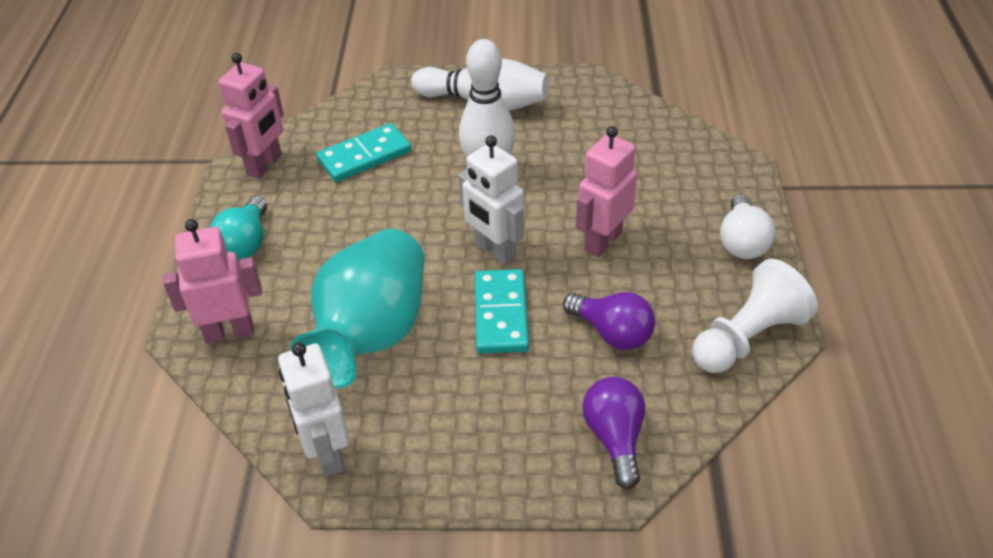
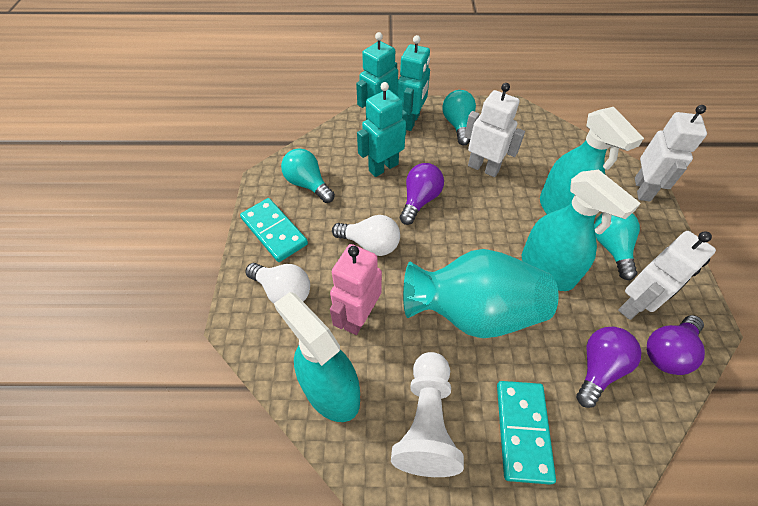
pink robot: 3 -> 1
purple light bulb: 2 -> 3
turquoise light bulb: 1 -> 3
turquoise robot: 0 -> 3
turquoise spray bottle: 0 -> 3
white bowling pin: 2 -> 0
white light bulb: 1 -> 2
white robot: 2 -> 3

